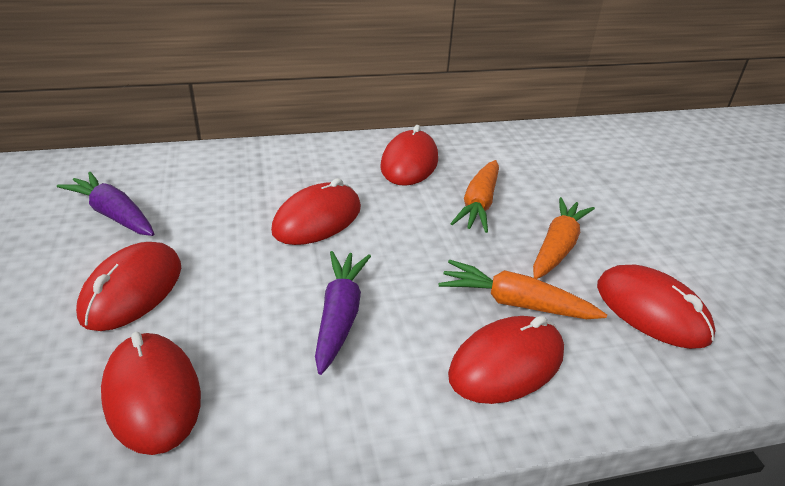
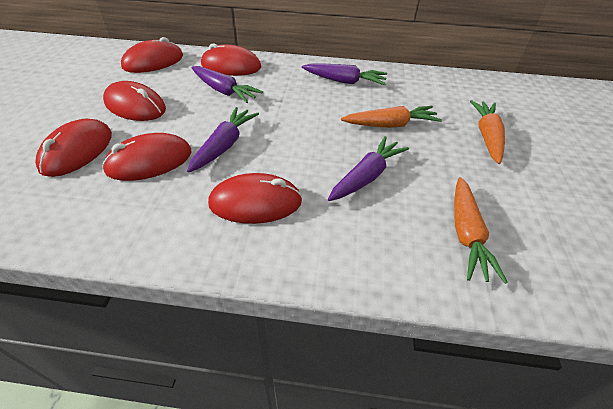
purple carrot: 2 -> 4

